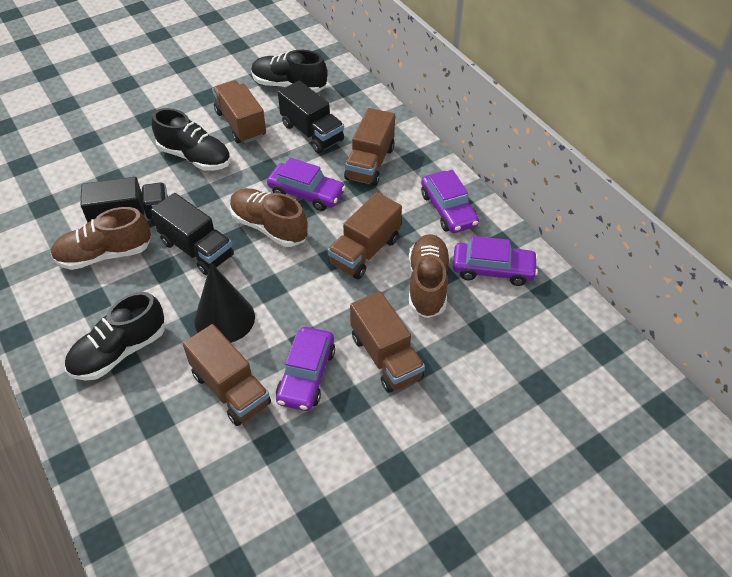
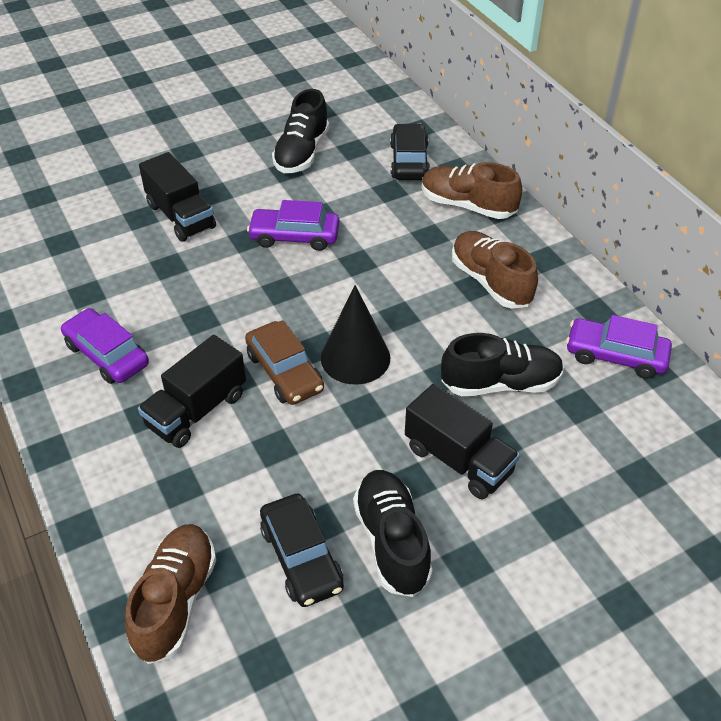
black car: 0 -> 2
brown car: 0 -> 1
brown truck: 5 -> 0
purple car: 4 -> 3

